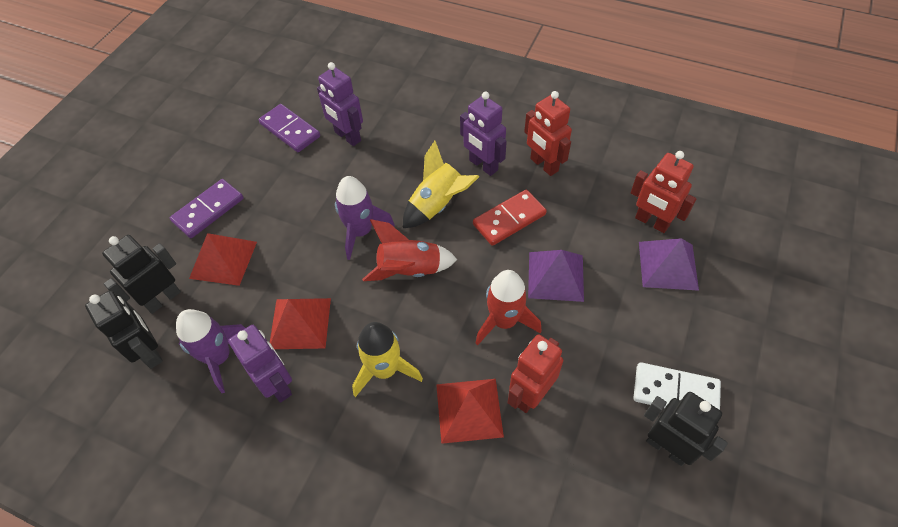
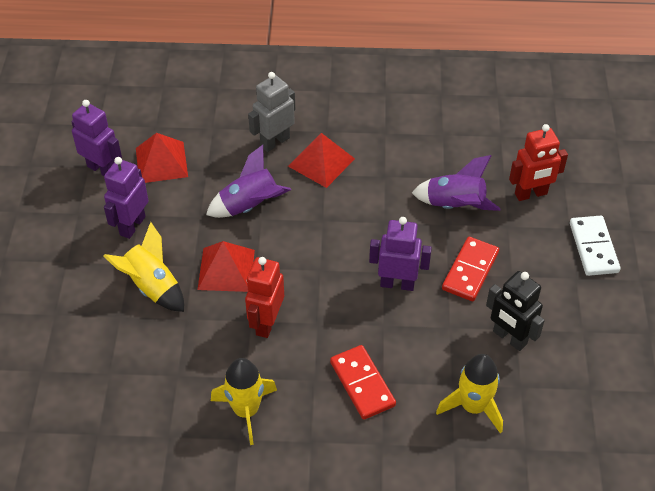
black robot: 3 -> 1
grey robot: 0 -> 1
purple domino: 2 -> 0
purple pyramid: 2 -> 0
red domino: 1 -> 2
red robot: 3 -> 2
red rocket: 2 -> 0
yellow rocket: 2 -> 3

